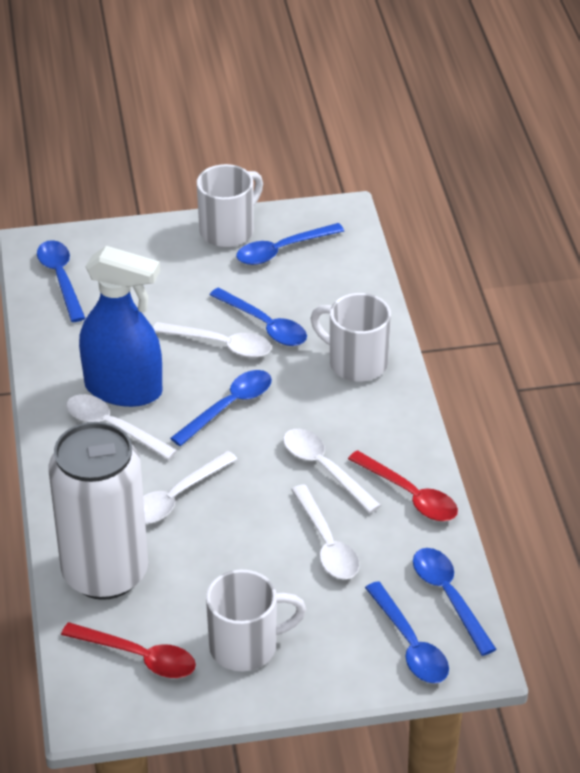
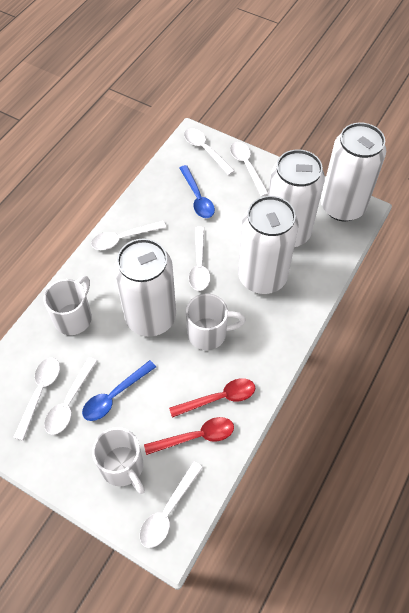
blue spoon: 6 -> 2
blue spray bottle: 1 -> 0
white can: 1 -> 4
white spoon: 5 -> 7

